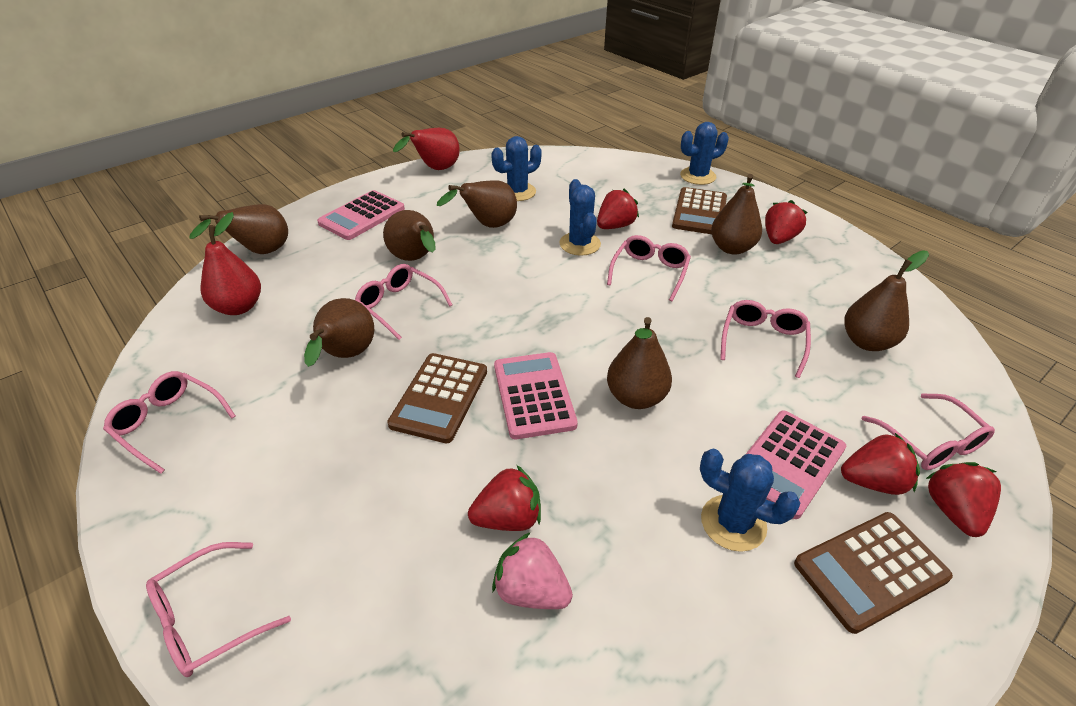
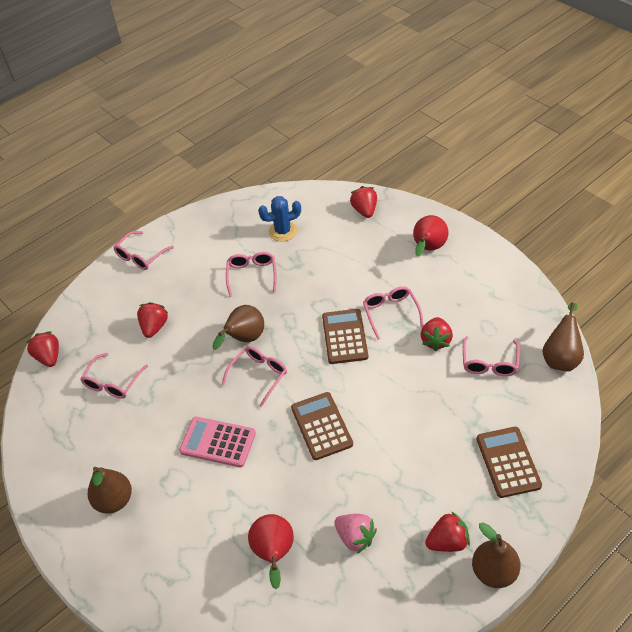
blue cactus: 4 -> 1
brown pear: 7 -> 4
pink calculator: 3 -> 1

